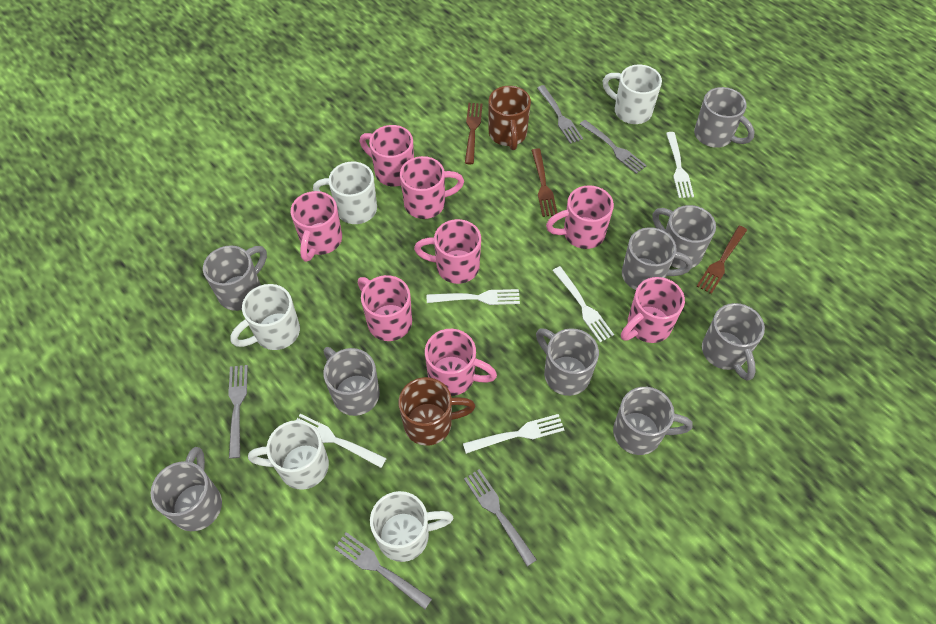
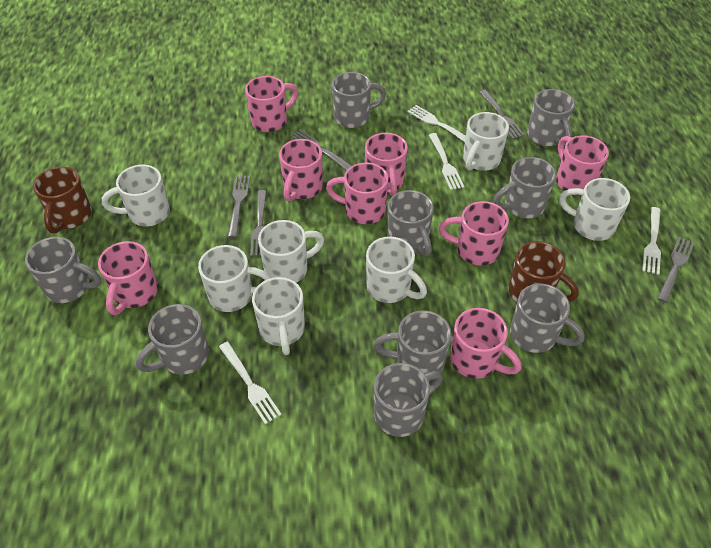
brown fork: 3 -> 0
white fork: 5 -> 4
white mug: 5 -> 7

